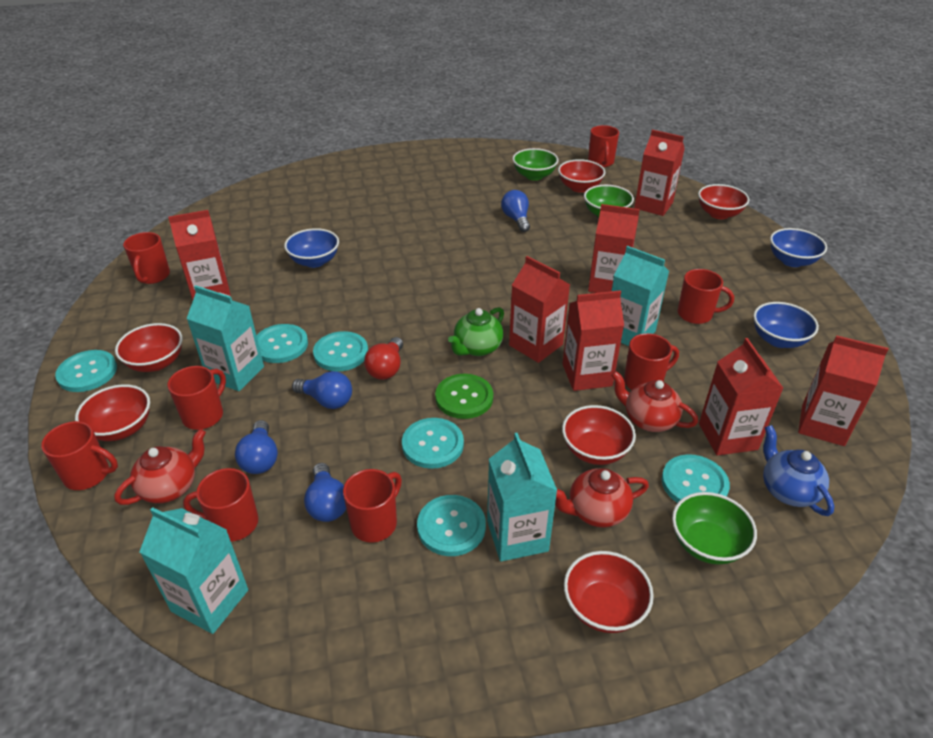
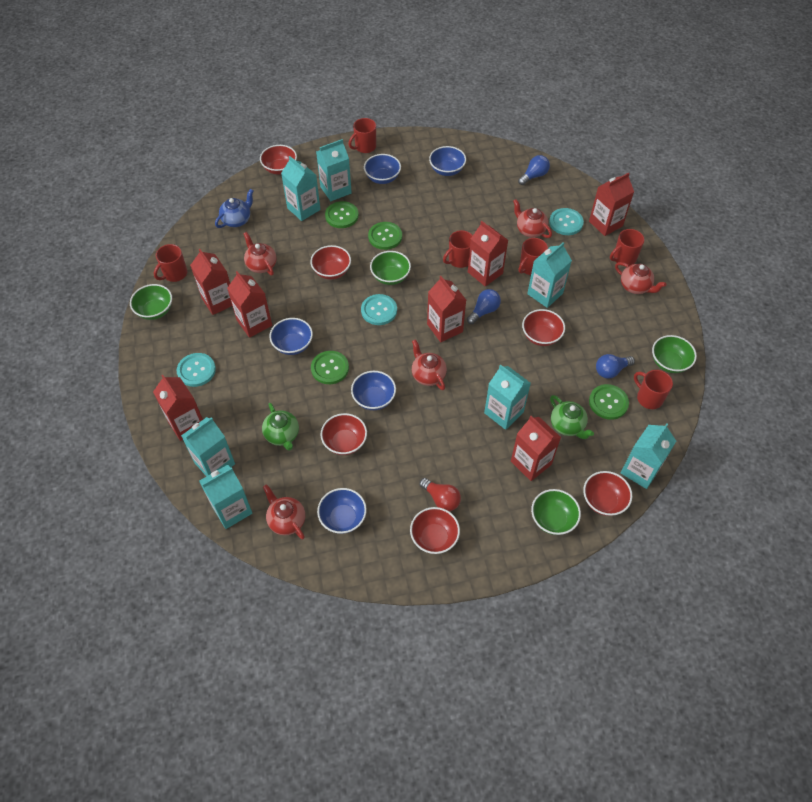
blue bowl: 3 -> 5
blue light bulb: 4 -> 3
green bowl: 3 -> 4
green button: 1 -> 4
green teapot: 1 -> 2
red mug: 8 -> 6
red teapot: 3 -> 5
turquoise button: 6 -> 3
turquoise carton: 4 -> 7

